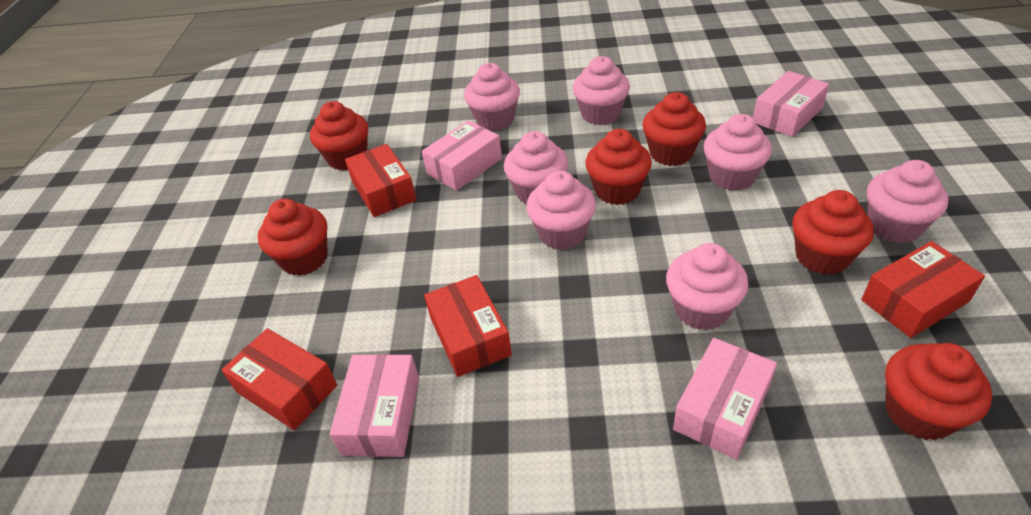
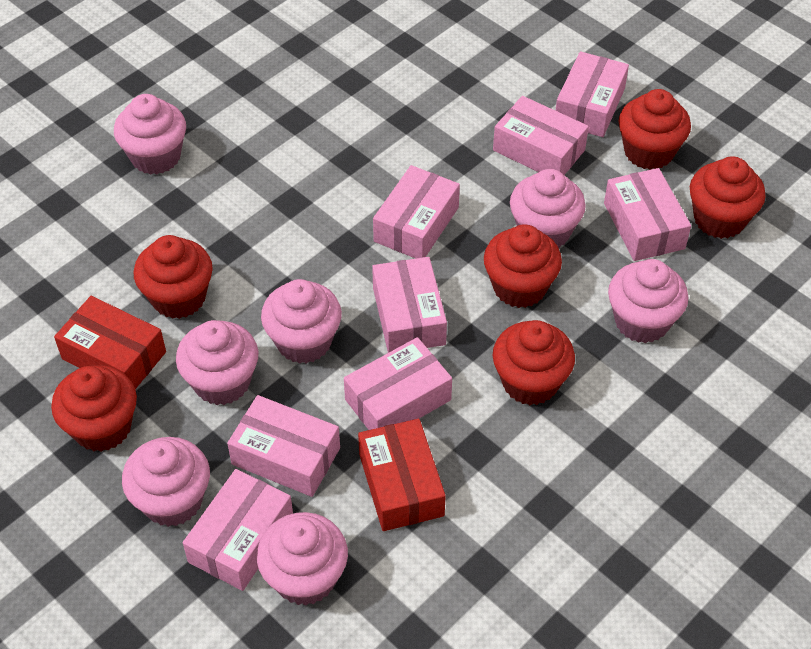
pink box: 4 -> 8
red box: 4 -> 2

